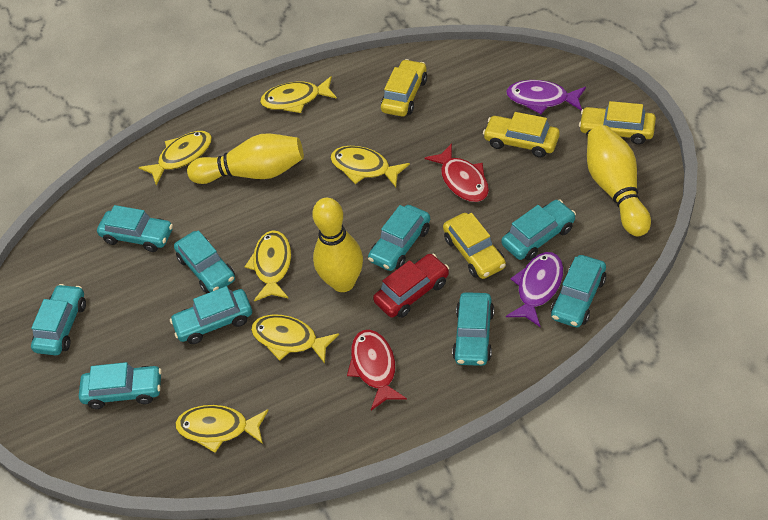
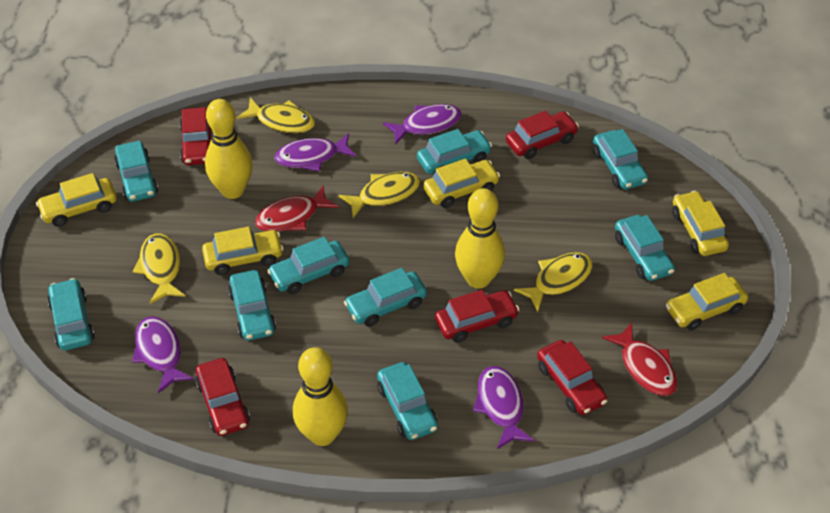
purple fish: 2 -> 4
red car: 1 -> 5
yellow car: 4 -> 5
yellow fish: 6 -> 4

